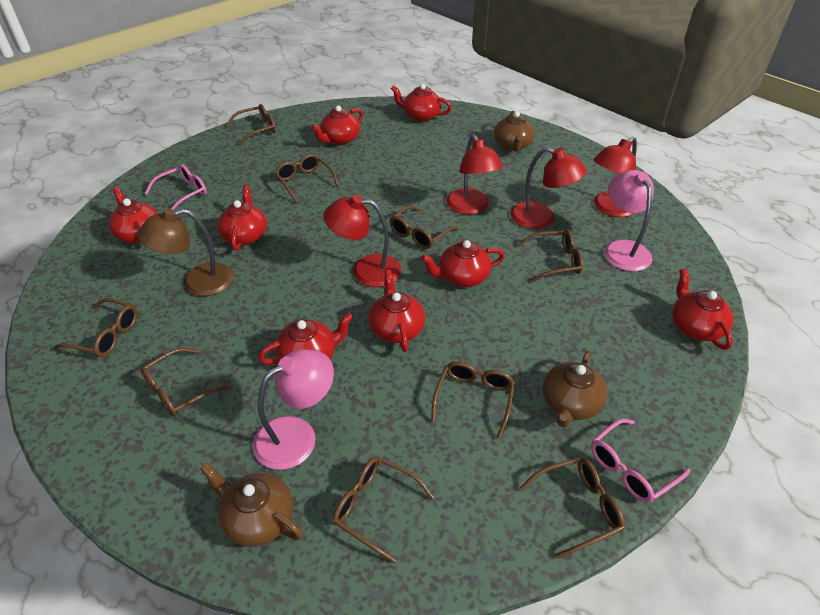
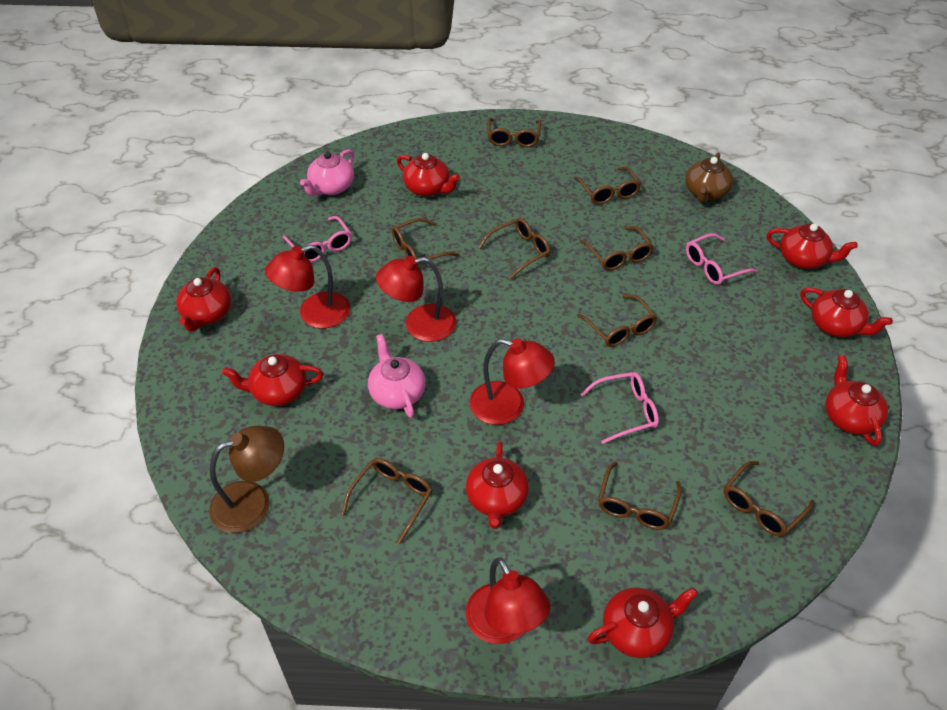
brown teapot: 3 -> 1
pink glasses: 2 -> 3
pink lamp: 2 -> 0
pink teapot: 0 -> 2

